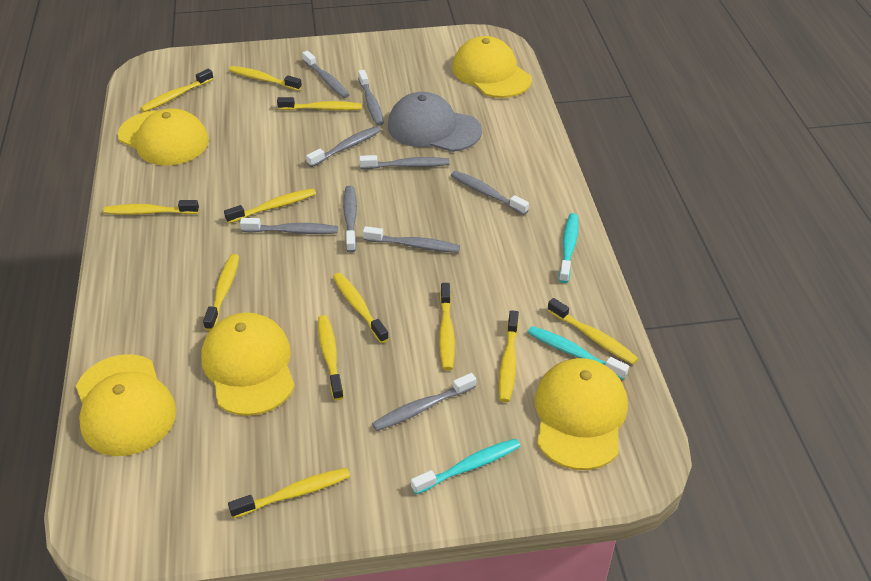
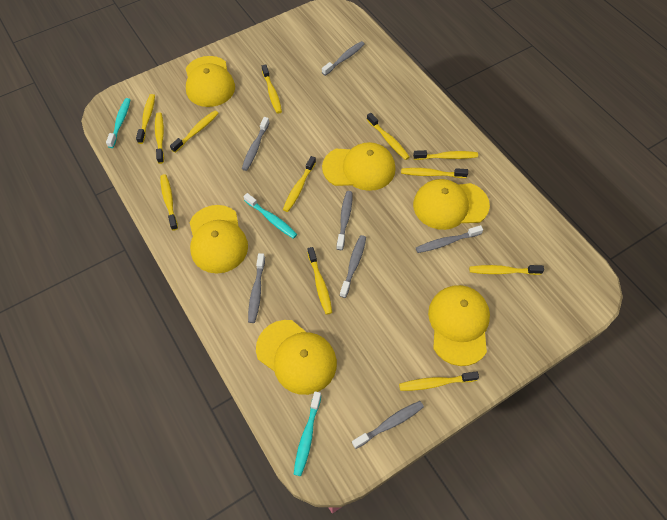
grey cap: 1 -> 0
grey toothbrush: 9 -> 7
yellow cap: 5 -> 6

